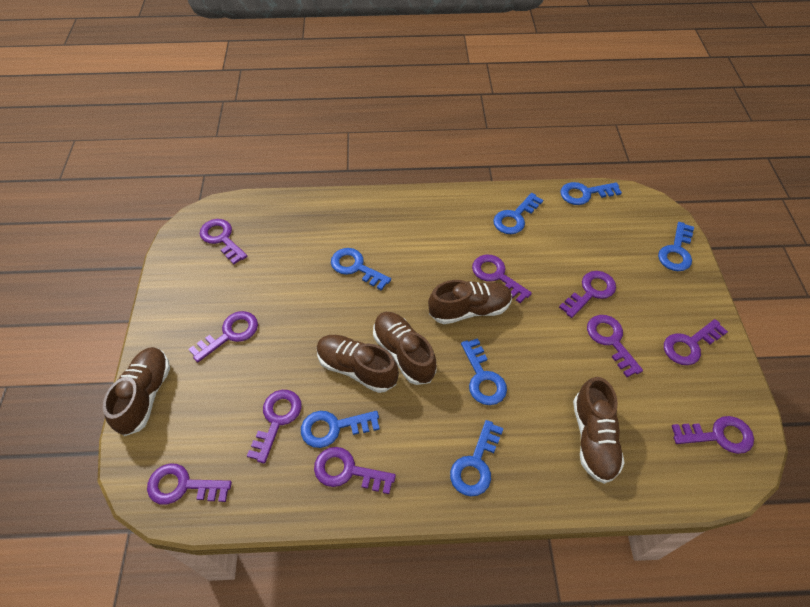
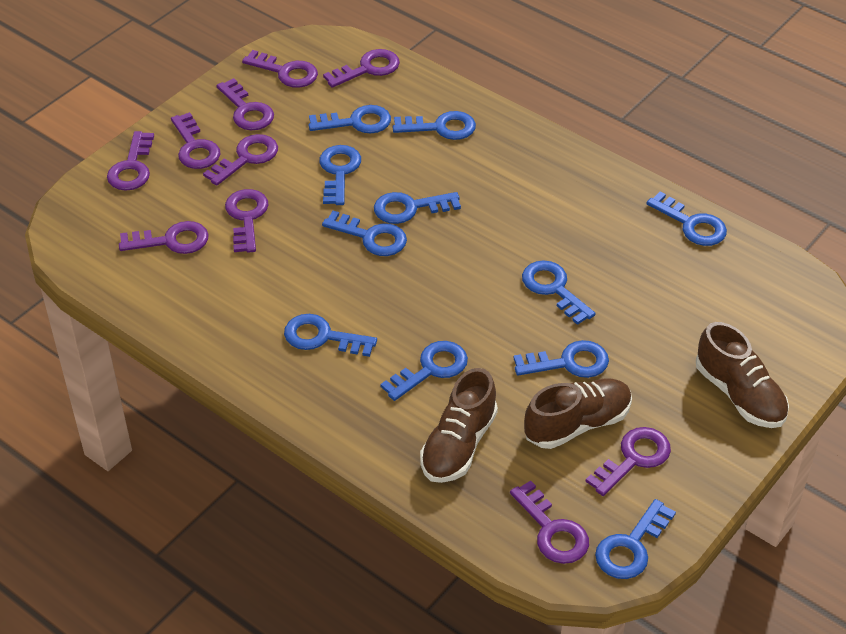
blue key: 7 -> 11
brown shoe: 5 -> 3

